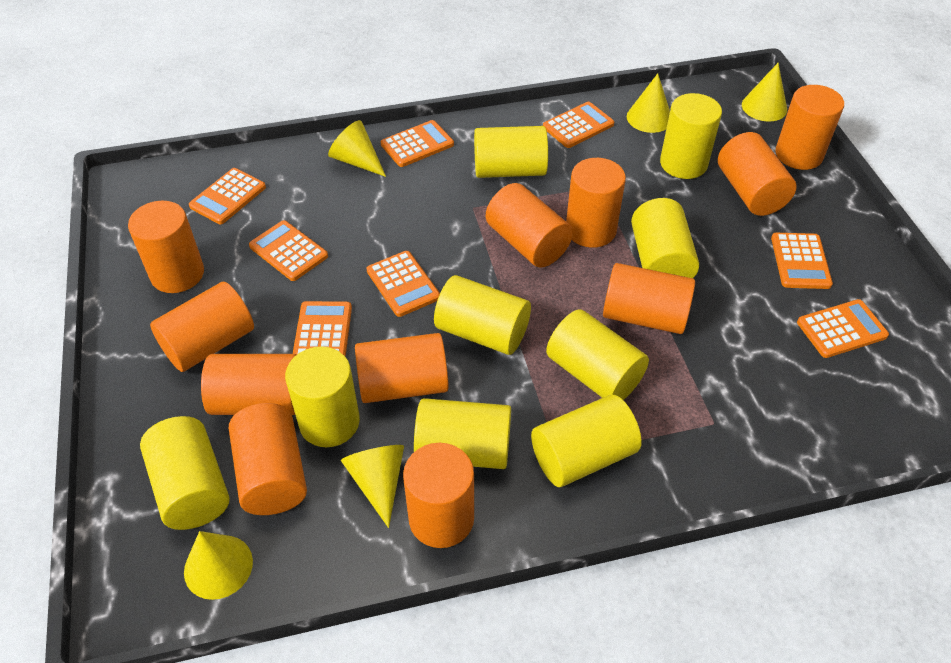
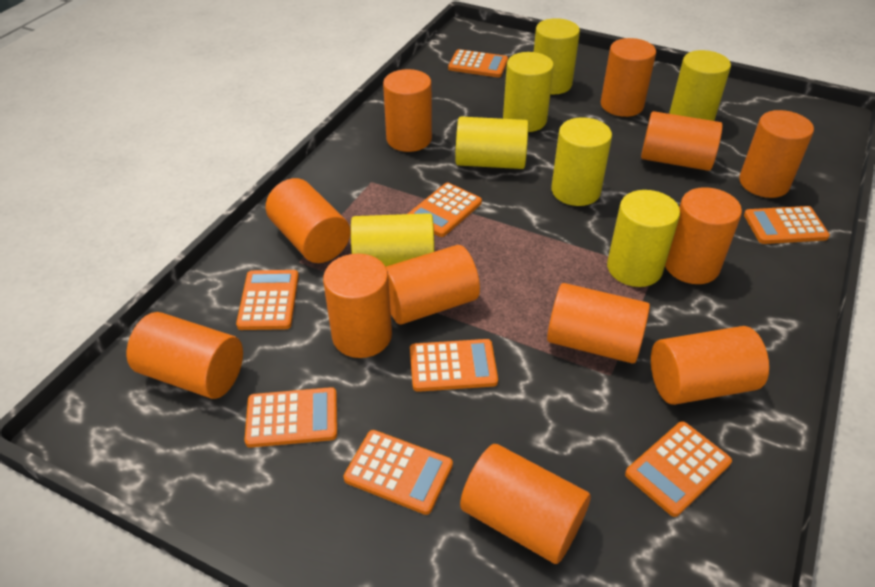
orange cylinder: 11 -> 12
yellow cone: 5 -> 0
yellow cylinder: 9 -> 7

